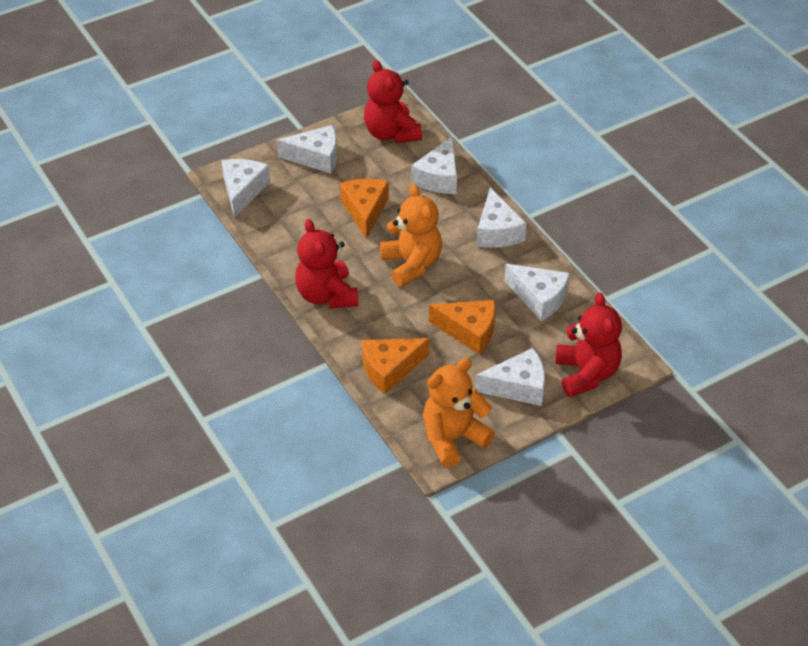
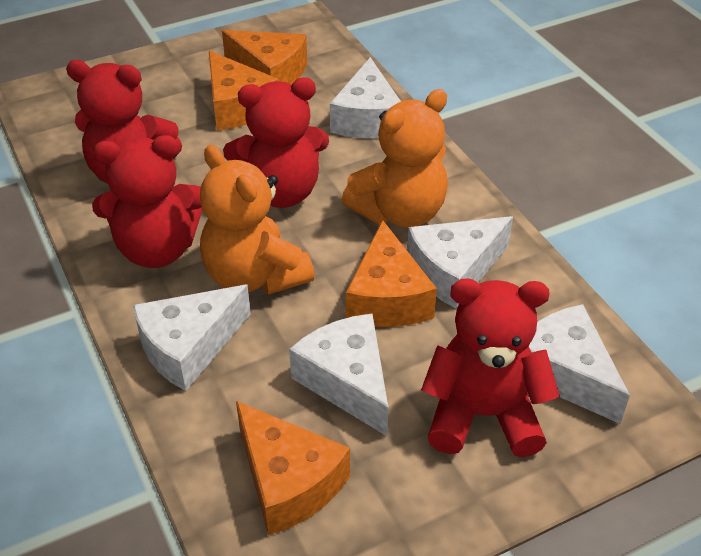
orange cheese: 3 -> 4
red teddy bear: 3 -> 4
white cheese: 6 -> 5

